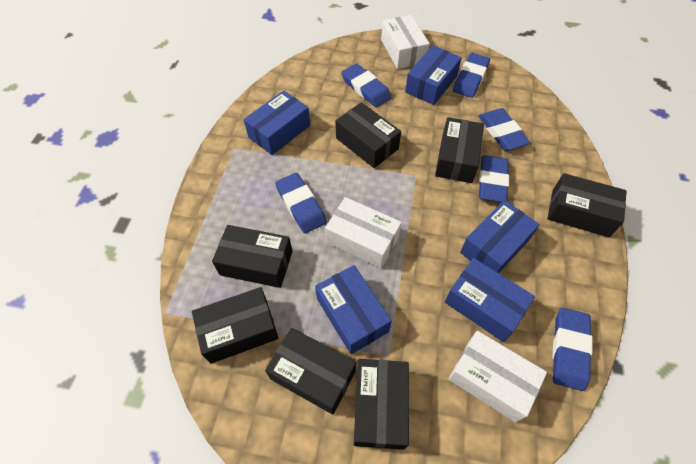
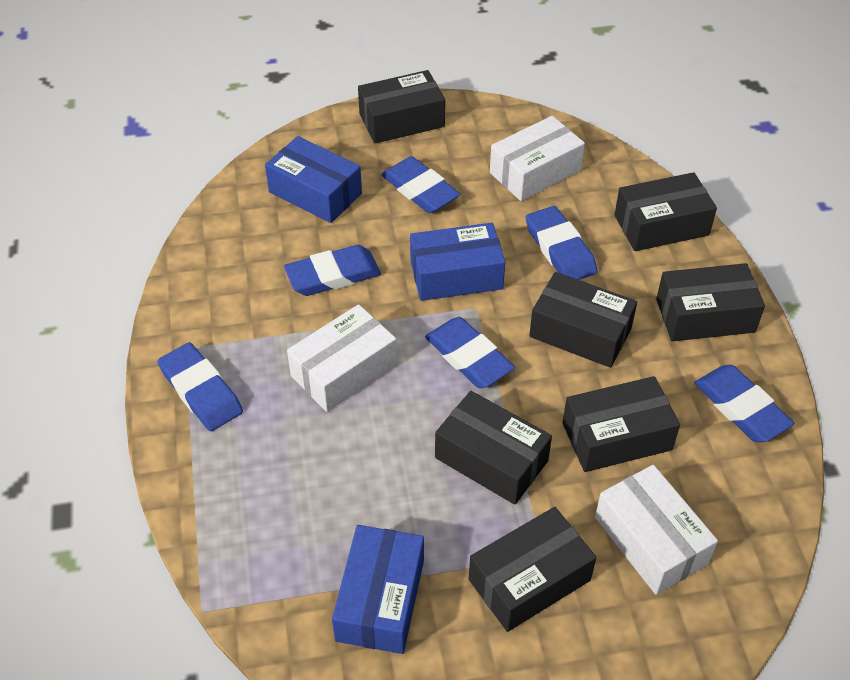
blue box: 5 -> 3

